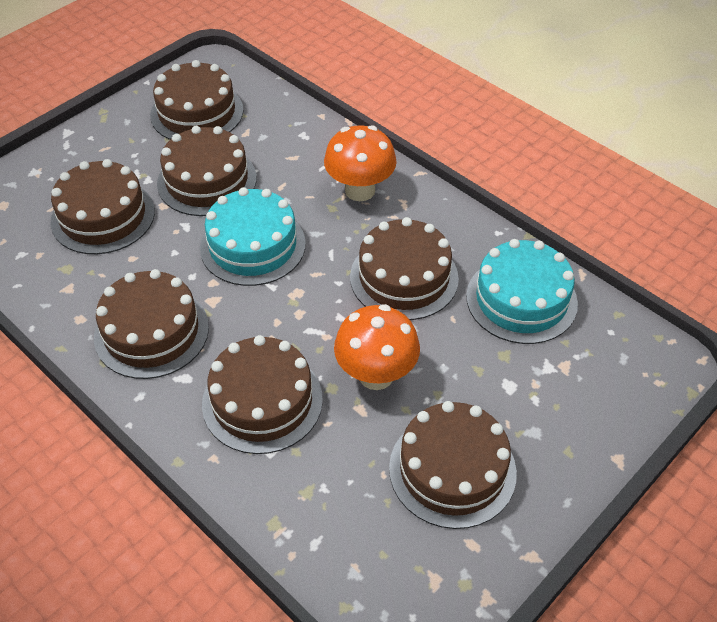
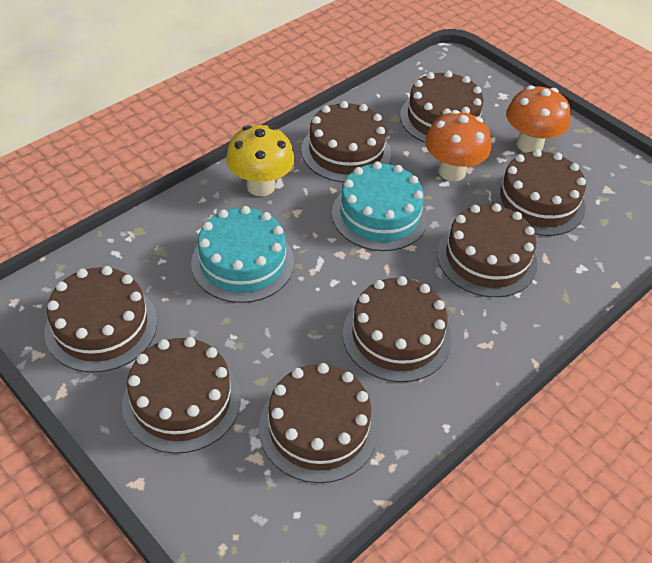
brown cake: 7 -> 8
yellow mushroom: 0 -> 1

